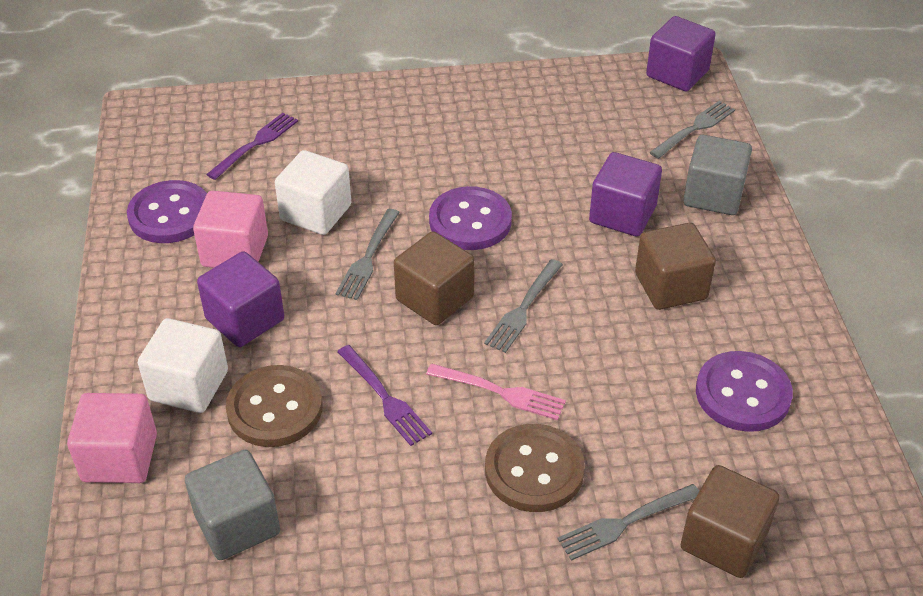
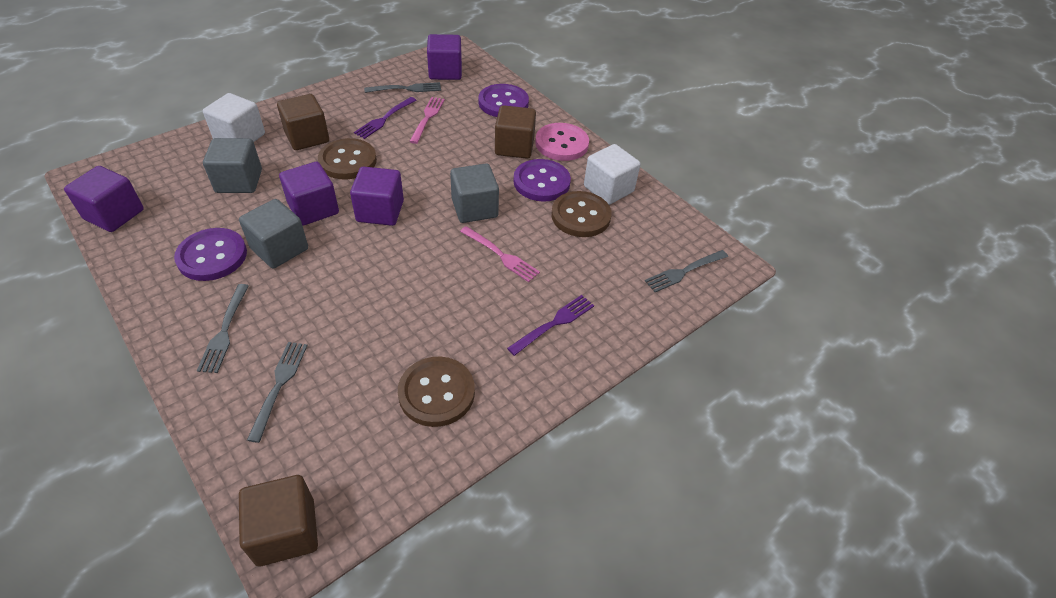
brown button: 2 -> 3
grey cube: 2 -> 3
pink button: 0 -> 1
pink cube: 2 -> 0
pink fork: 1 -> 2
purple cube: 3 -> 4

